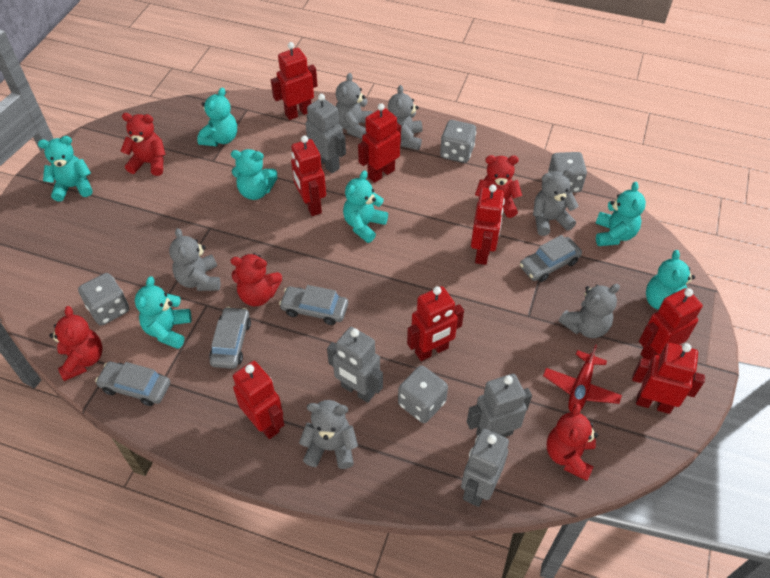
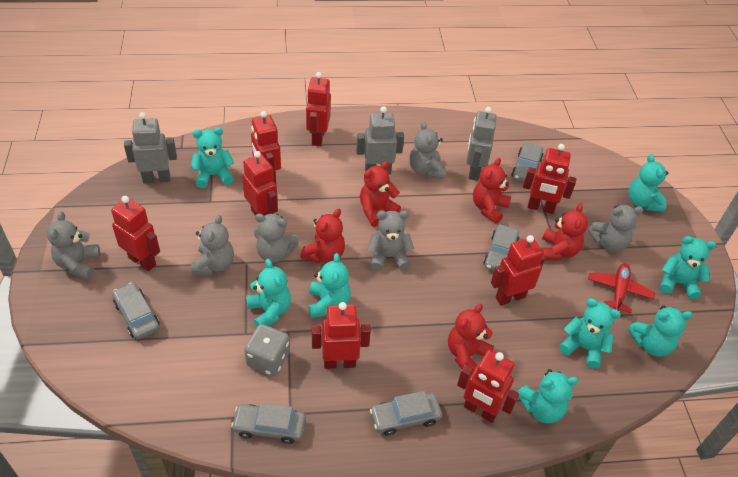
grey car: 4 -> 5
grey dice: 4 -> 1
grey robot: 4 -> 3
turquoise teddy bear: 7 -> 8

